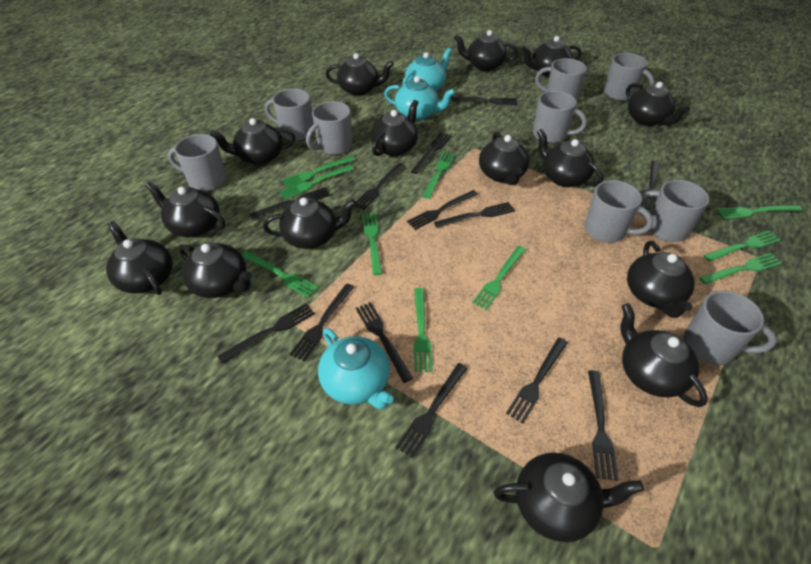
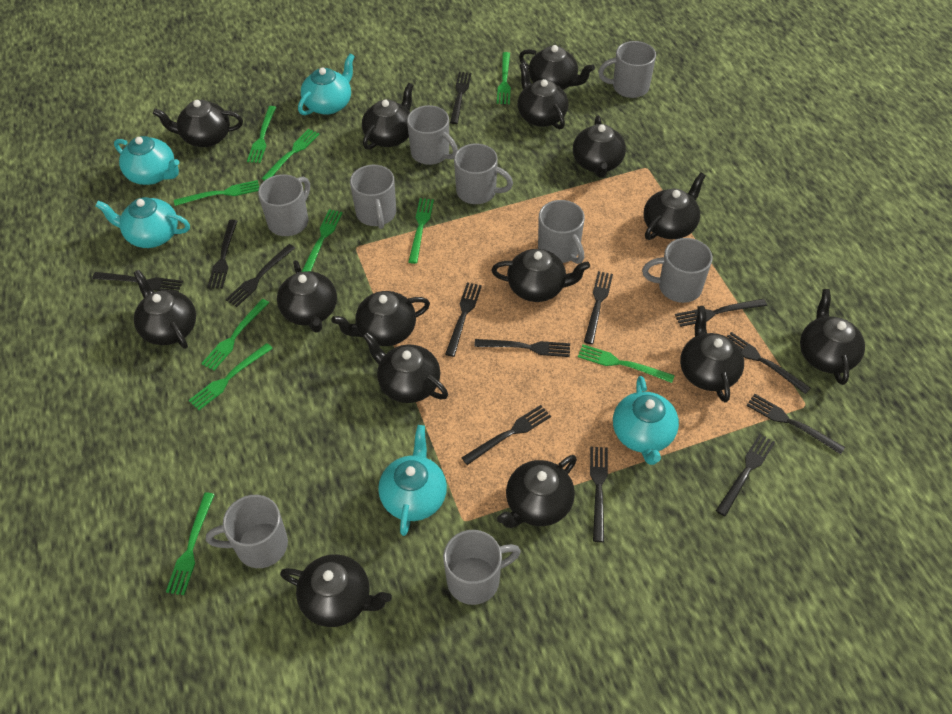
turquoise teapot: 3 -> 5

